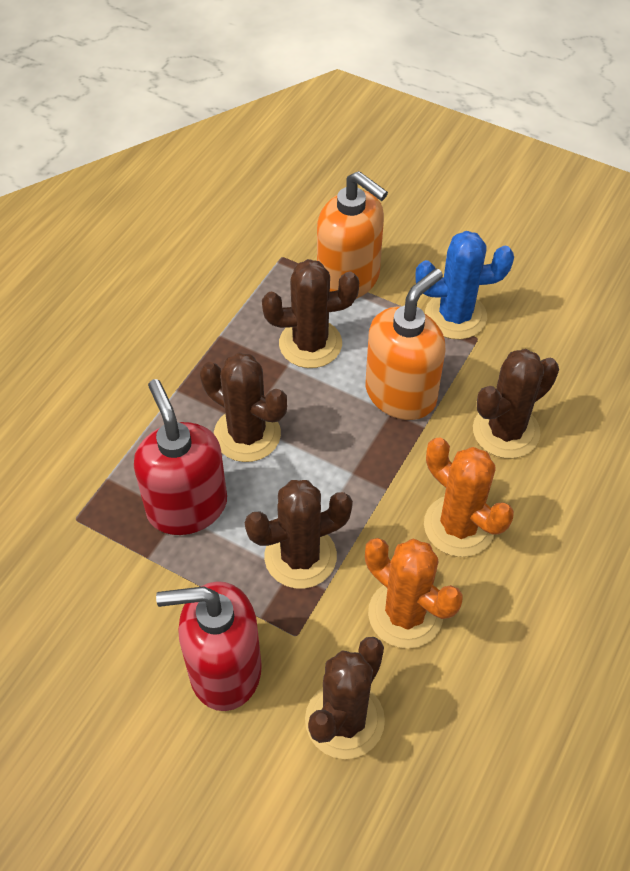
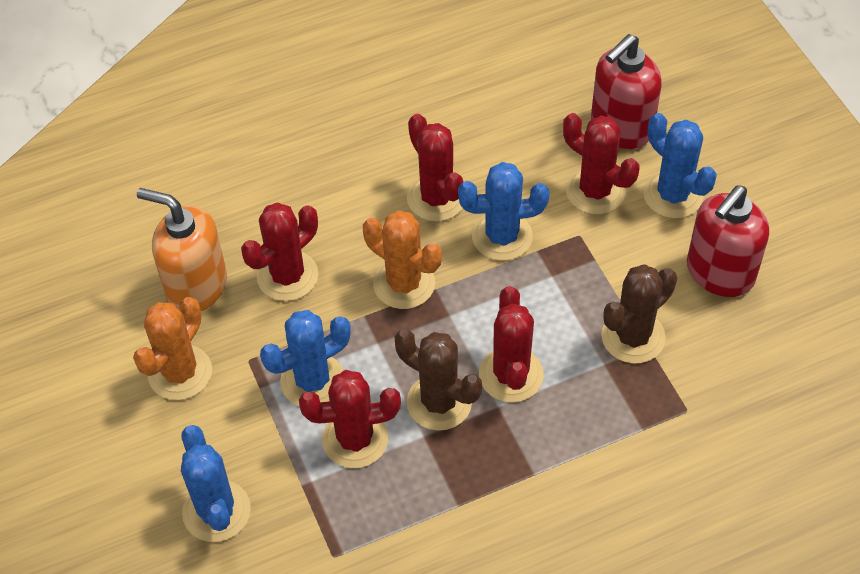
blue cactus: 1 -> 4
brown cactus: 5 -> 2
orange soap dispenser: 2 -> 1
red cactus: 0 -> 5

